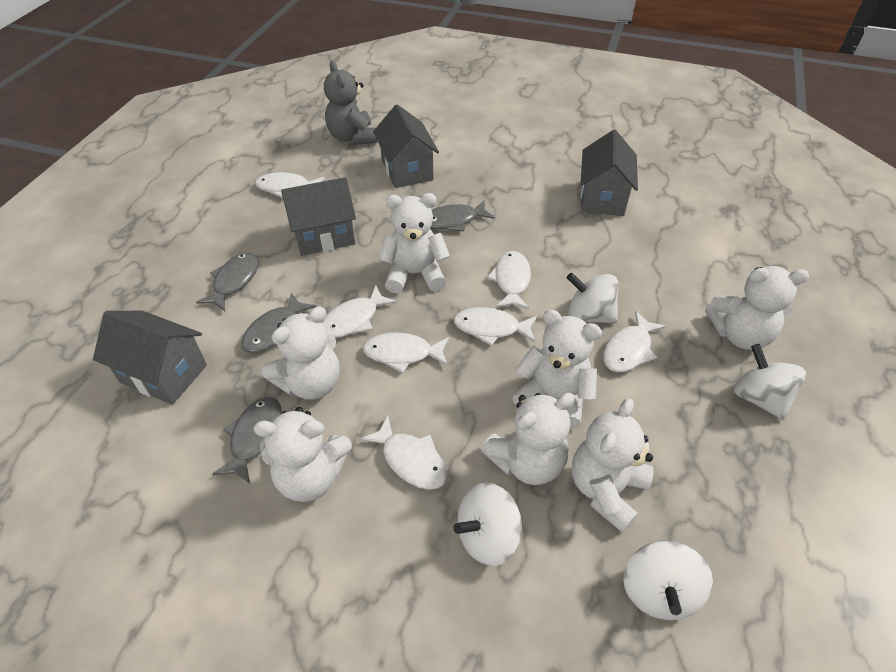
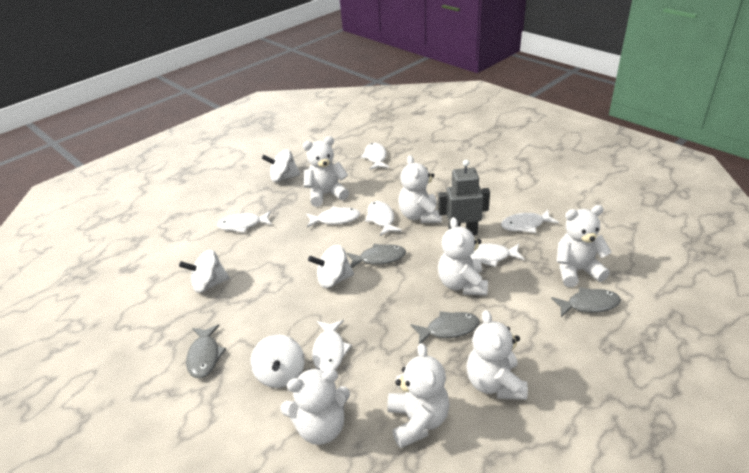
grey house: 4 -> 0
grey robot: 0 -> 1
grey teddy bear: 1 -> 0

